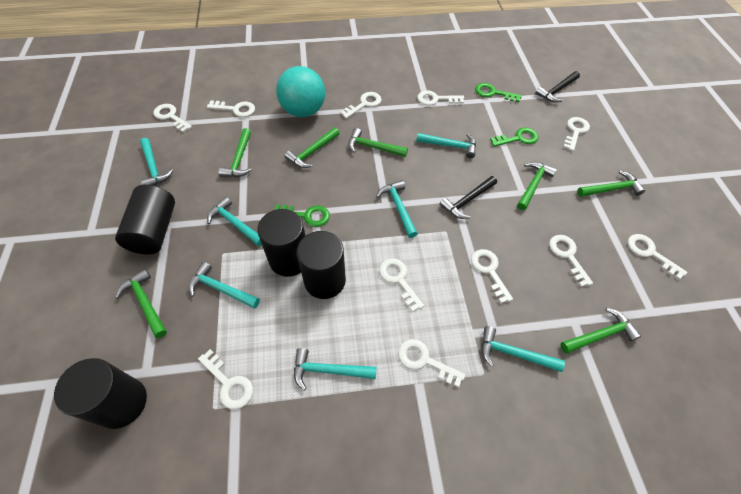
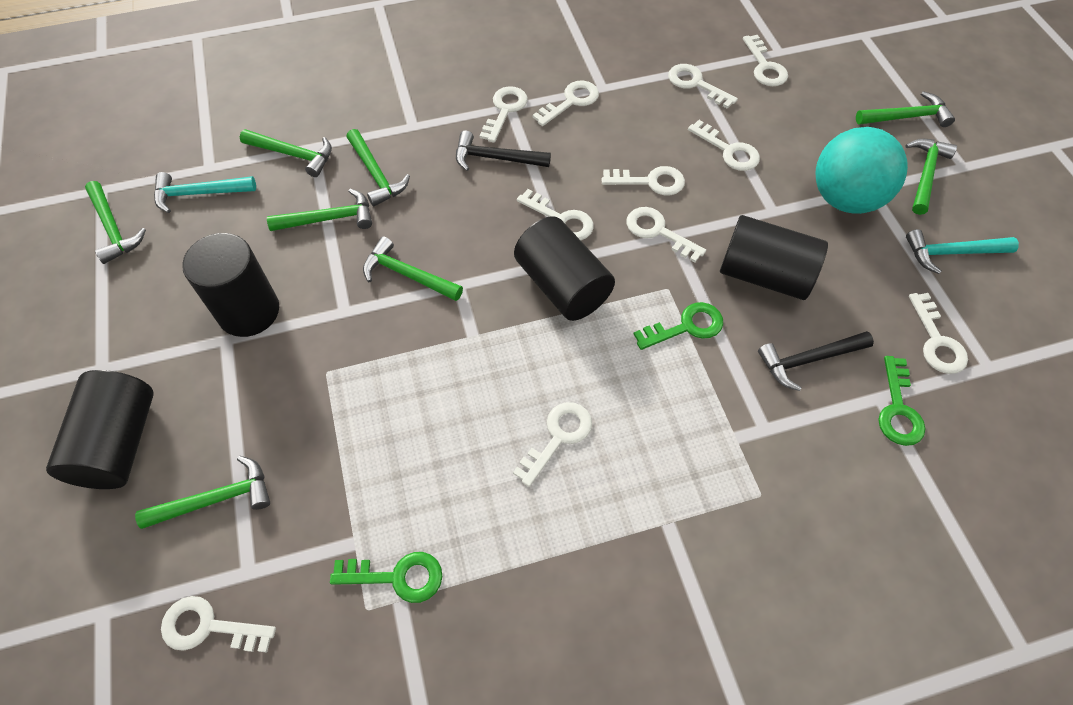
green hammer: 7 -> 8
turquoise hammer: 7 -> 2

